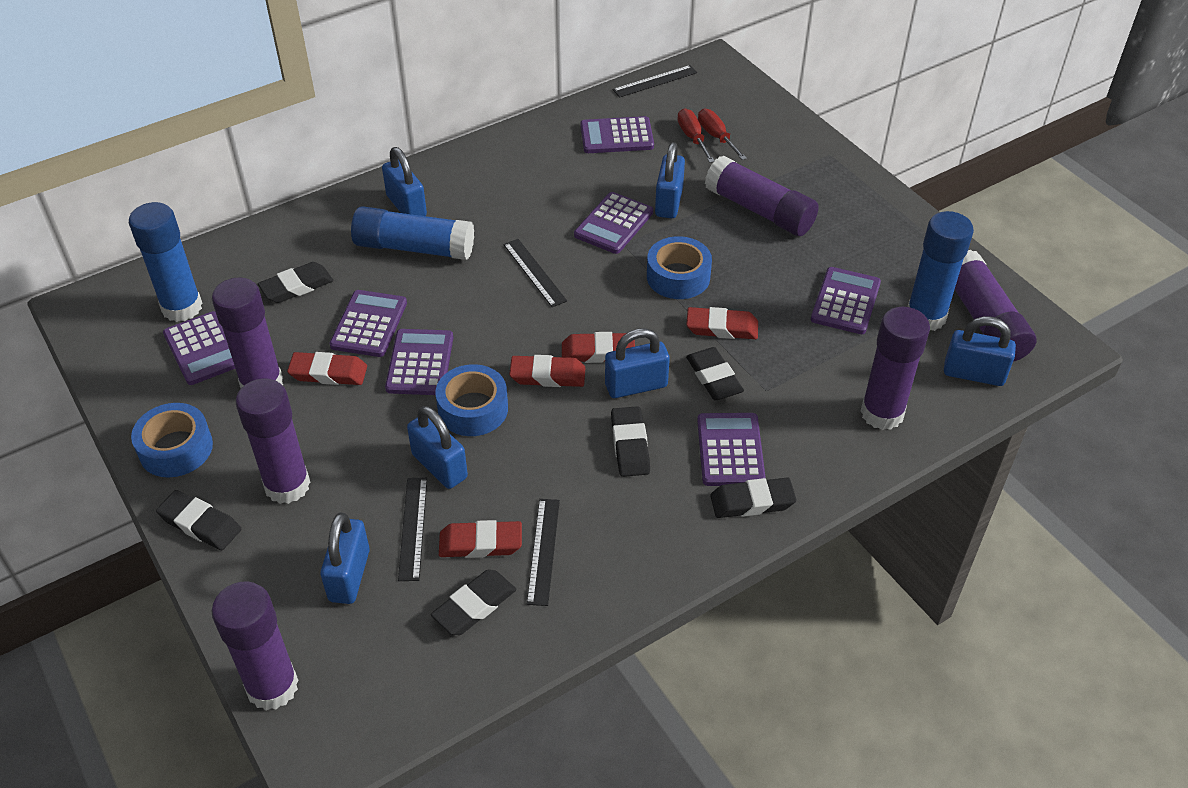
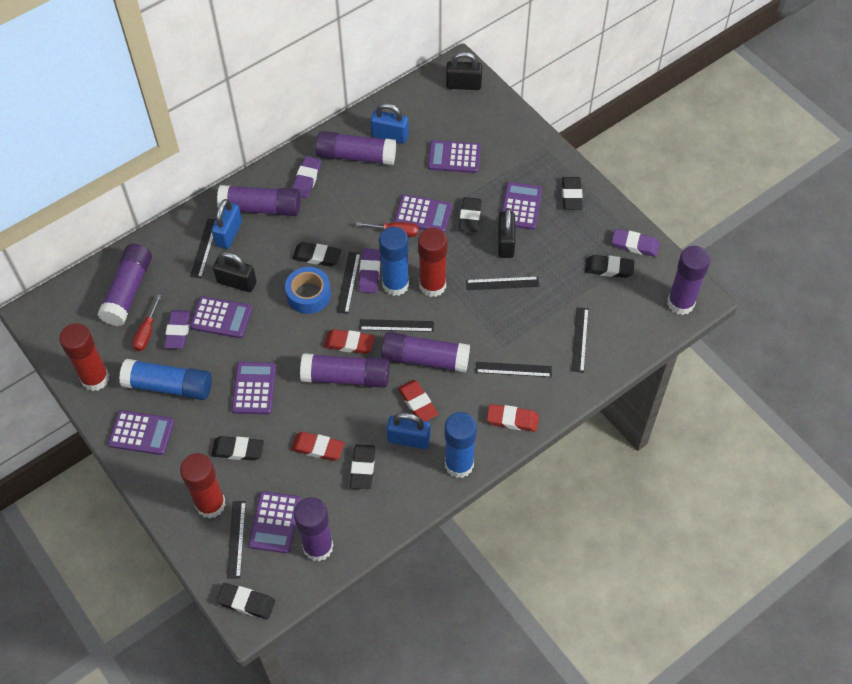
black eraser: 6 -> 7
black padlock: 0 -> 3
black ruler: 4 -> 7
blue padlock: 6 -> 3
blue tape: 3 -> 1
purple eraser: 0 -> 4
purple glue stick: 6 -> 7
red eraser: 5 -> 4
red glue stick: 0 -> 3

